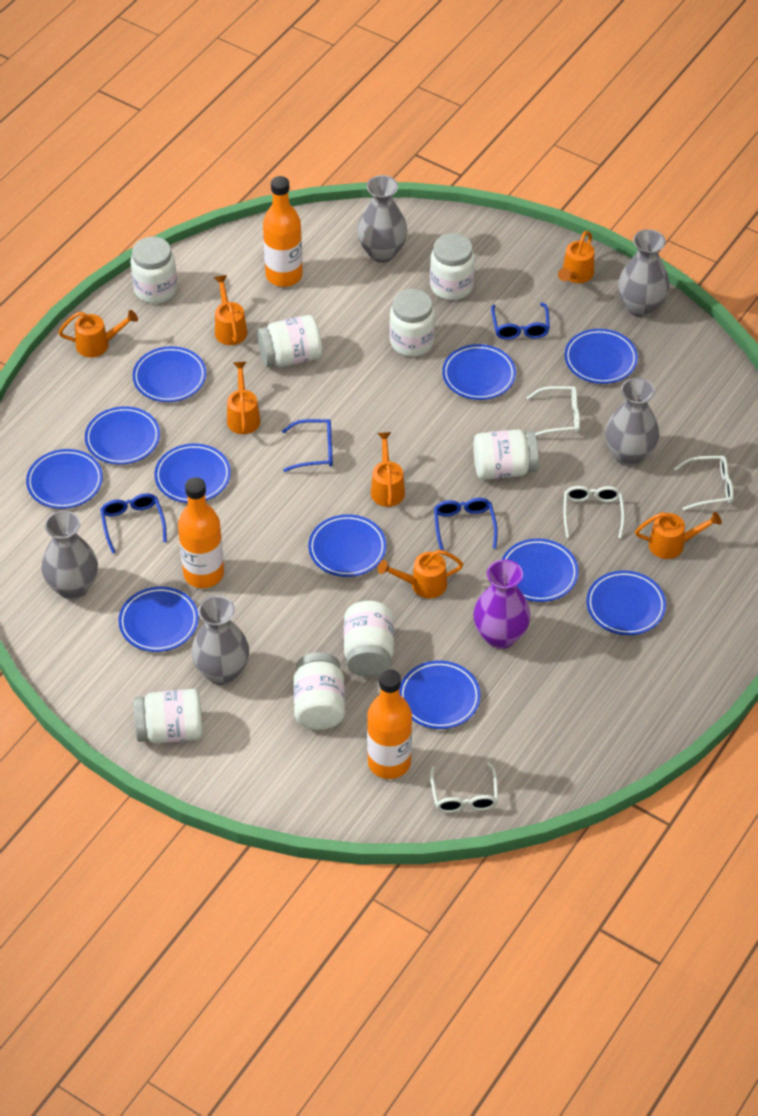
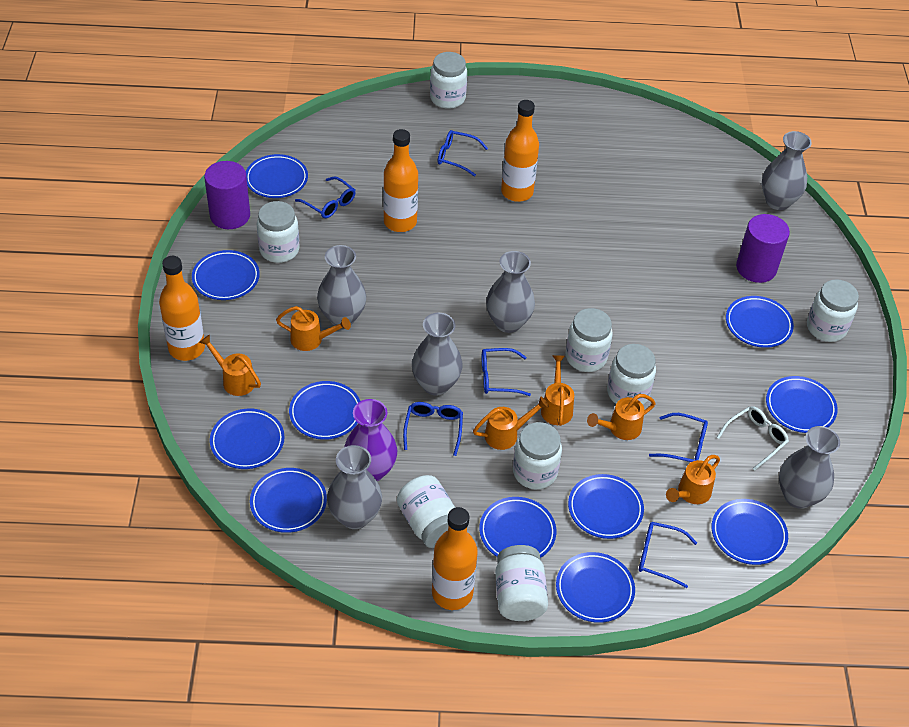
blue glasses: 4 -> 6
grey vase: 5 -> 6
orange bottle: 3 -> 4
orange watering can: 7 -> 6
purple cylinder: 0 -> 2
white glasses: 4 -> 1

